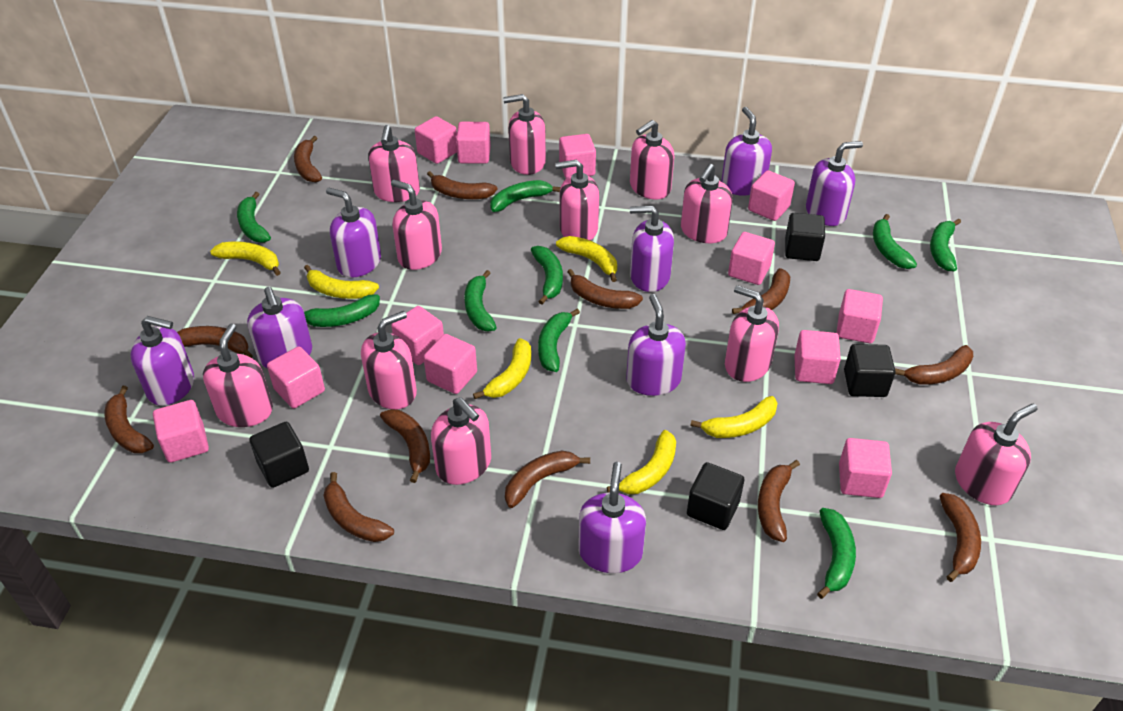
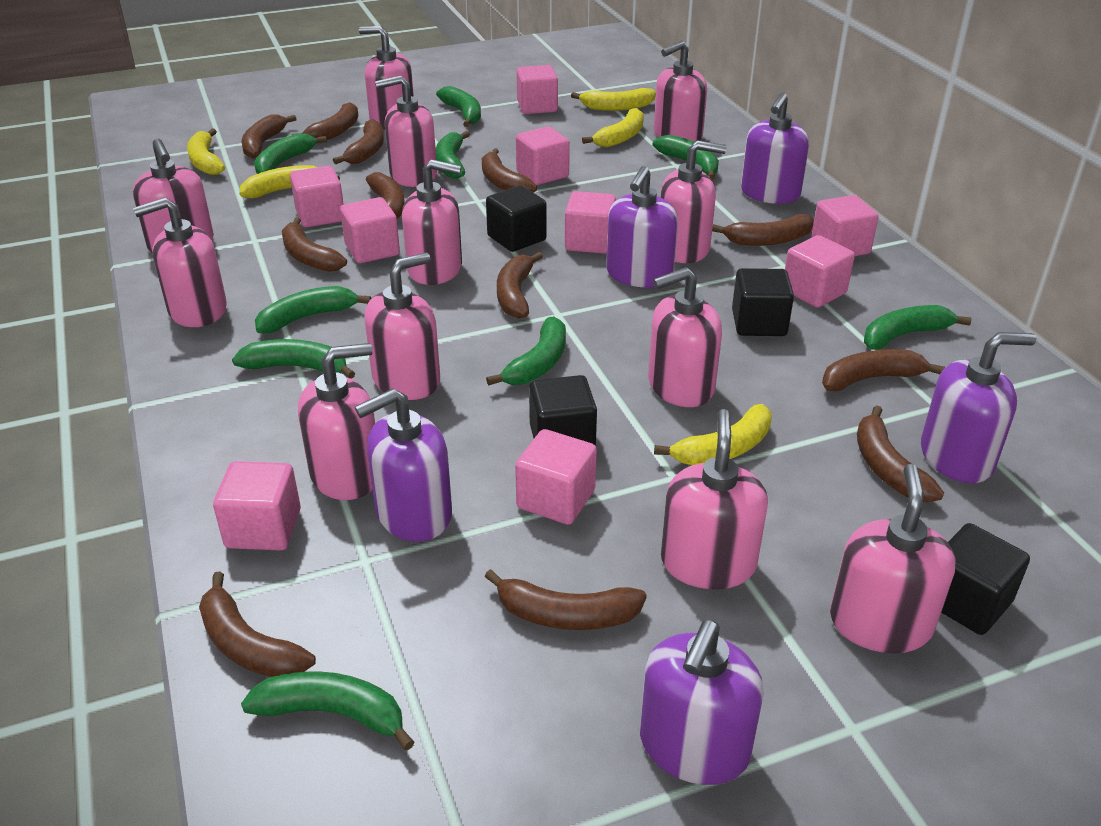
pink cube: 12 -> 9
pink soap dispenser: 11 -> 12
purple soap dispenser: 8 -> 5
yellow banana: 6 -> 5

